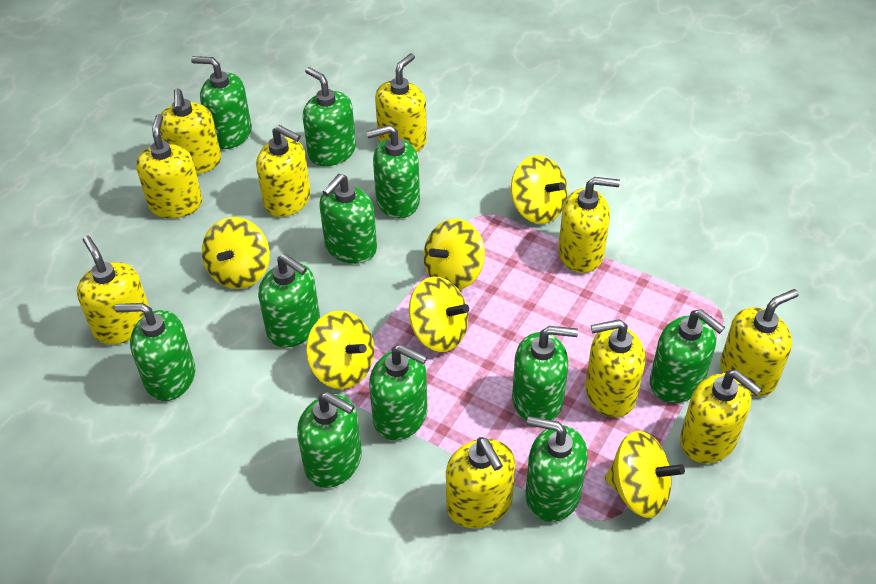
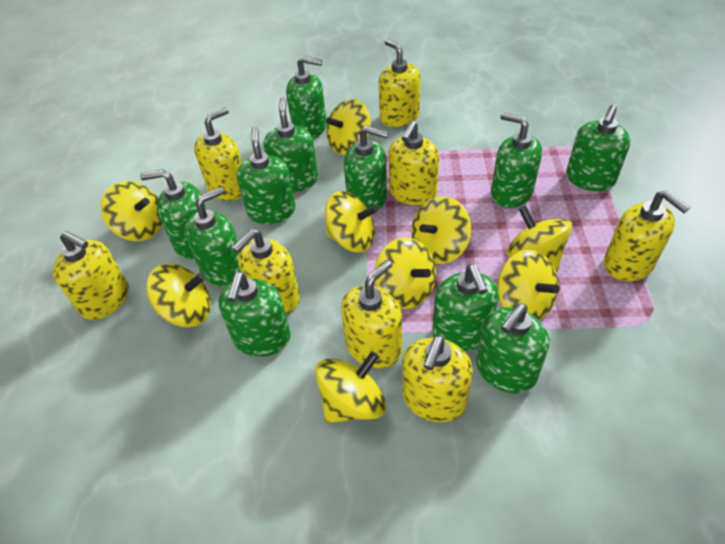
yellow soap dispenser: 10 -> 8
yellow spinning top: 6 -> 9

